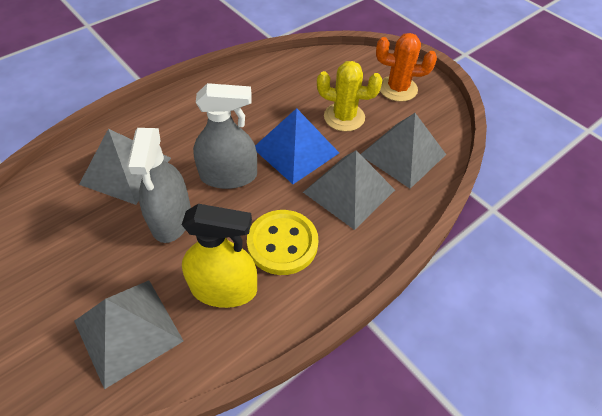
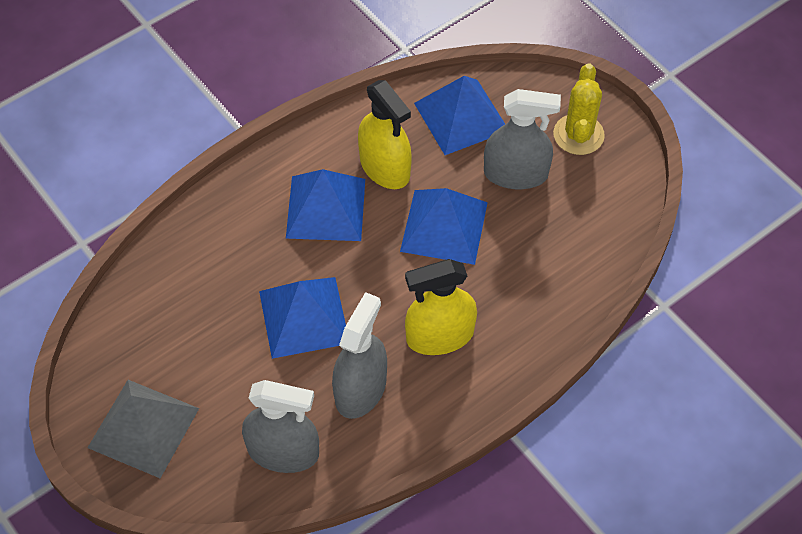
blue pyramid: 1 -> 4
grey pyramid: 4 -> 1
grey spray bottle: 2 -> 3
orange cactus: 1 -> 0
yellow button: 1 -> 0
yellow spray bottle: 1 -> 2

